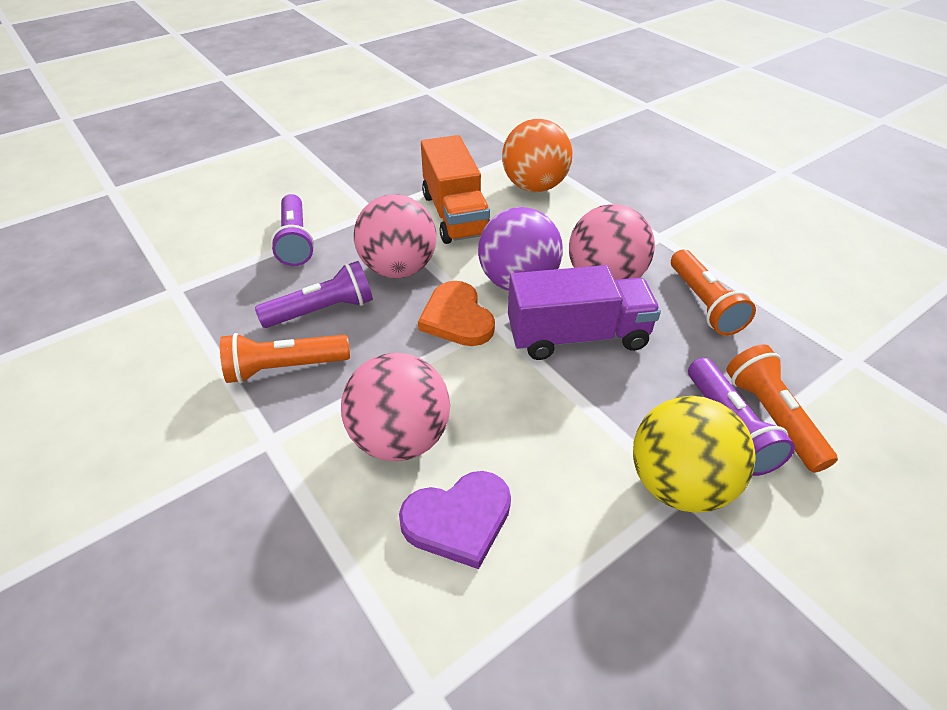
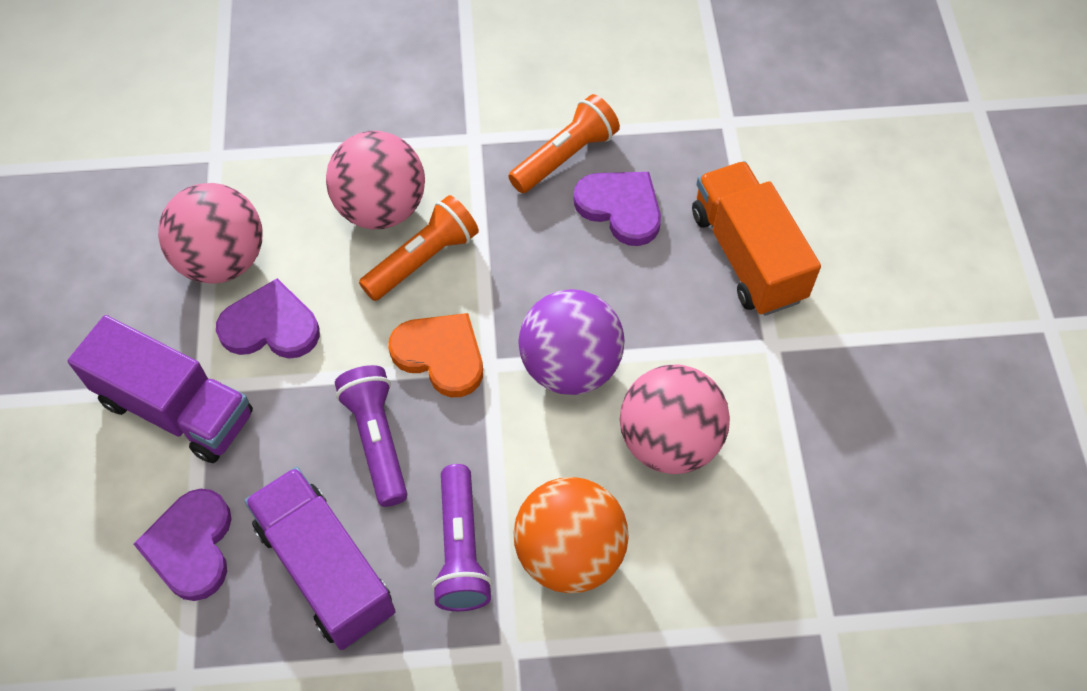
orange flashlight: 3 -> 2
purple flashlight: 3 -> 2
purple heart: 1 -> 3
purple truck: 1 -> 2
yellow ball: 1 -> 0

